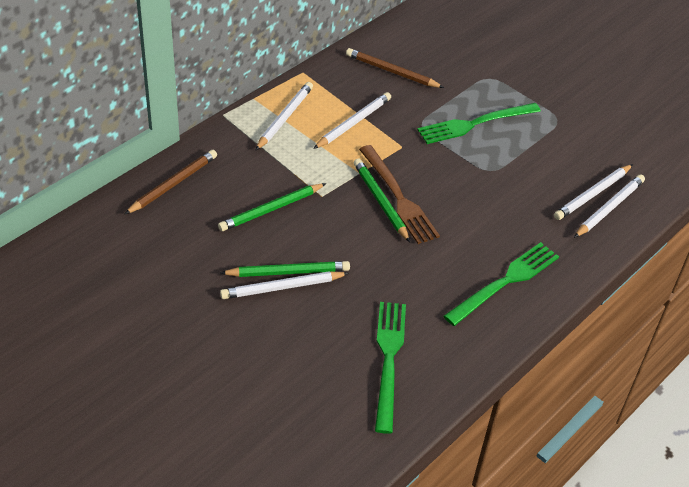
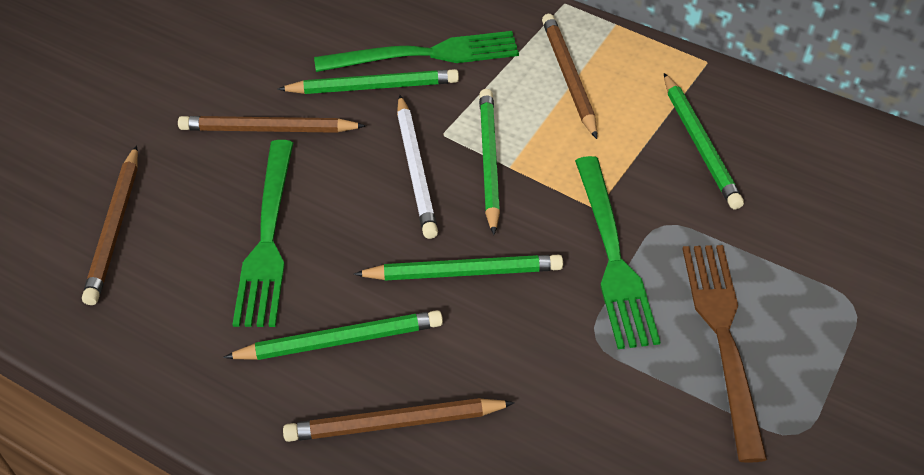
brown pencil: 2 -> 4
green pencil: 3 -> 5
white pencil: 5 -> 1

